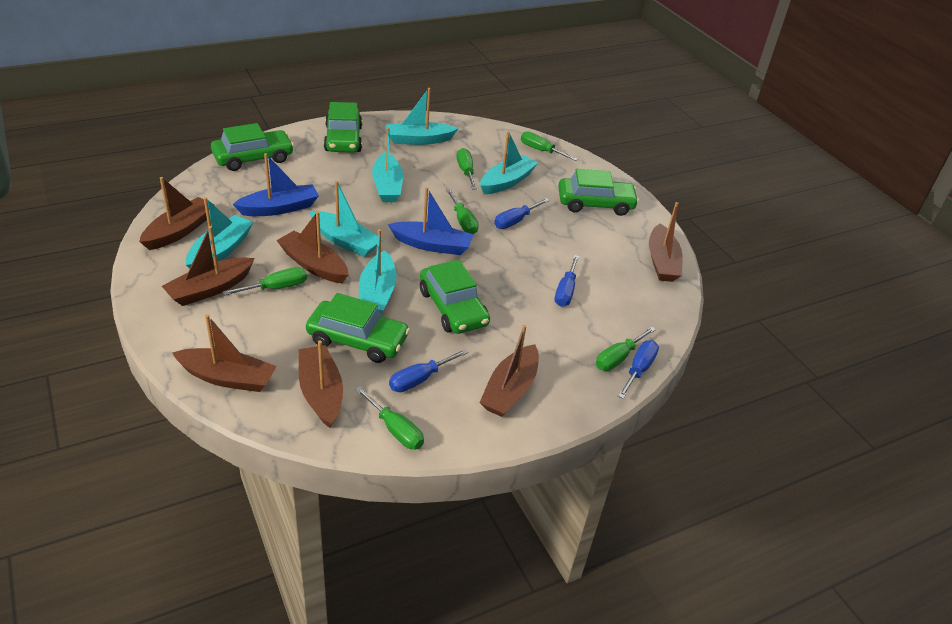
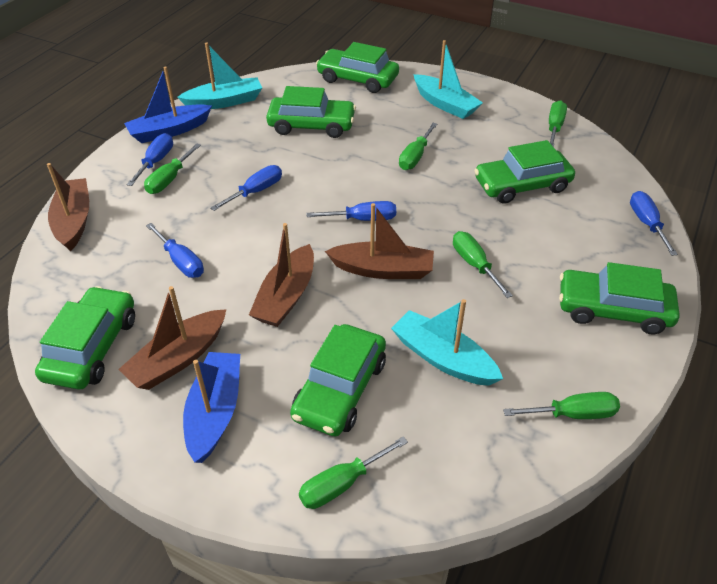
blue screwdriver: 4 -> 5
brown boat: 7 -> 4
green car: 5 -> 6
turquoise boat: 6 -> 3

